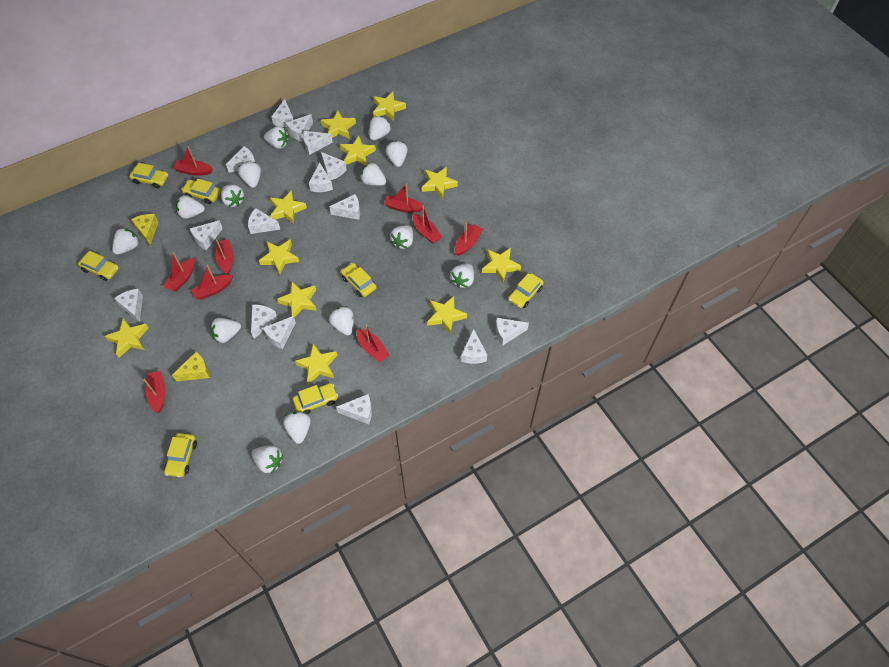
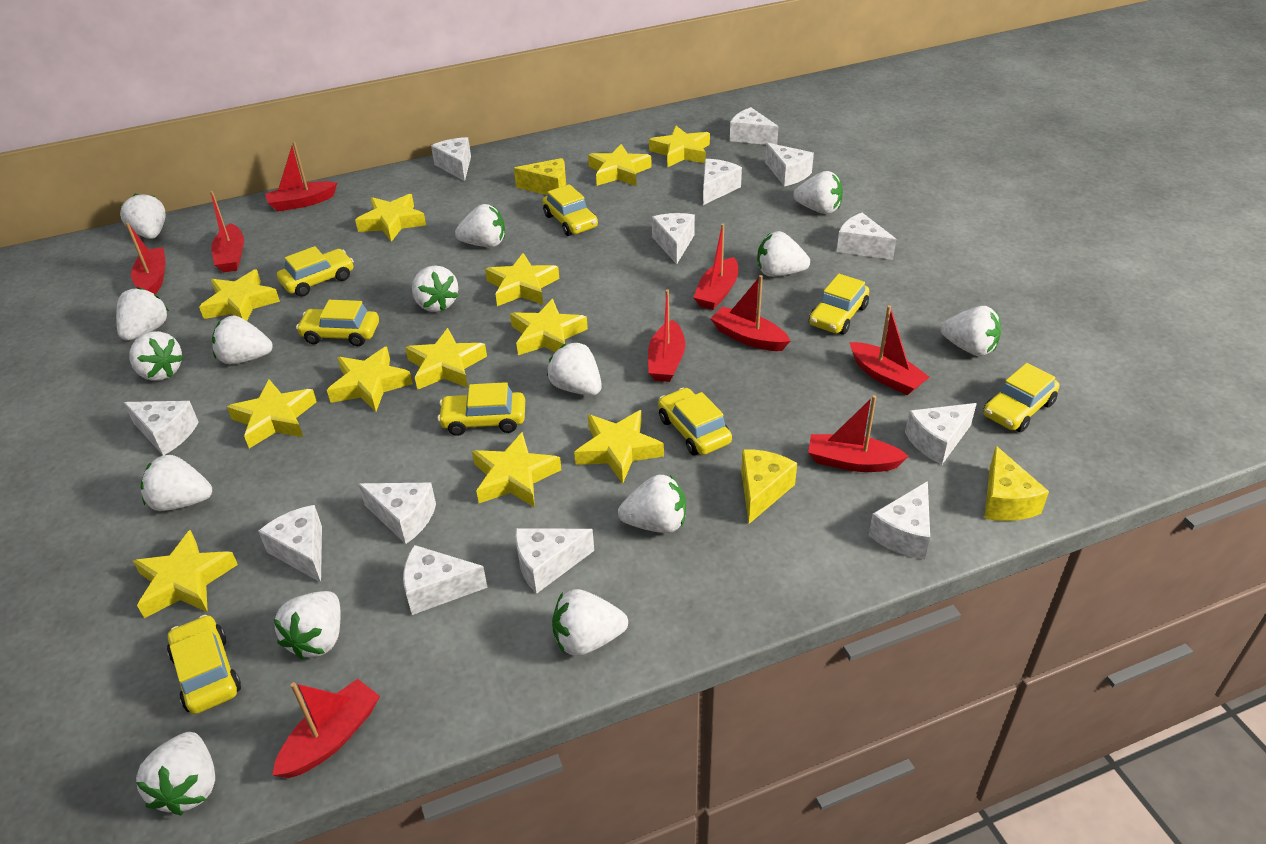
white cheese: 15 -> 13
white strawberry: 14 -> 15
yellow car: 7 -> 8
yellow cheese: 2 -> 3
yellow star: 11 -> 12

